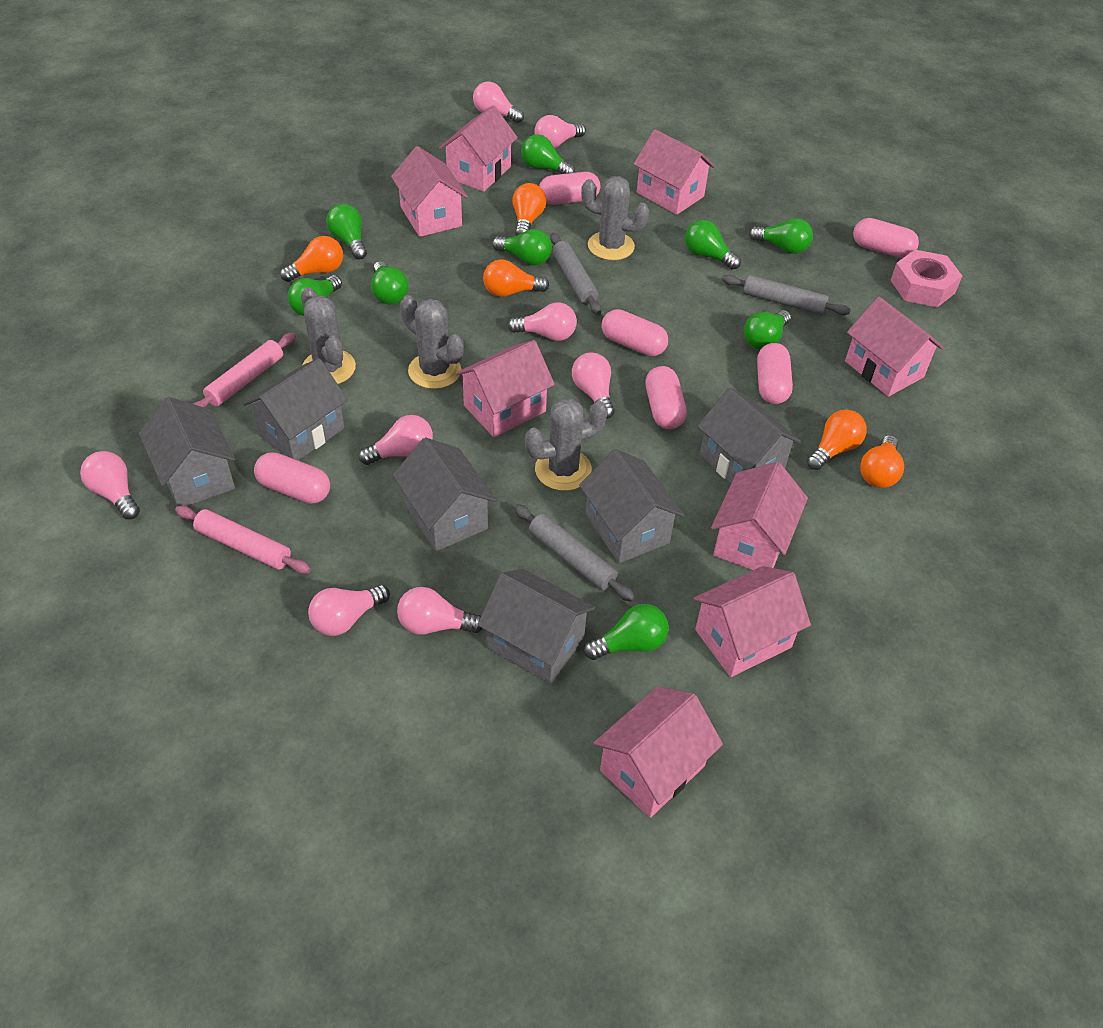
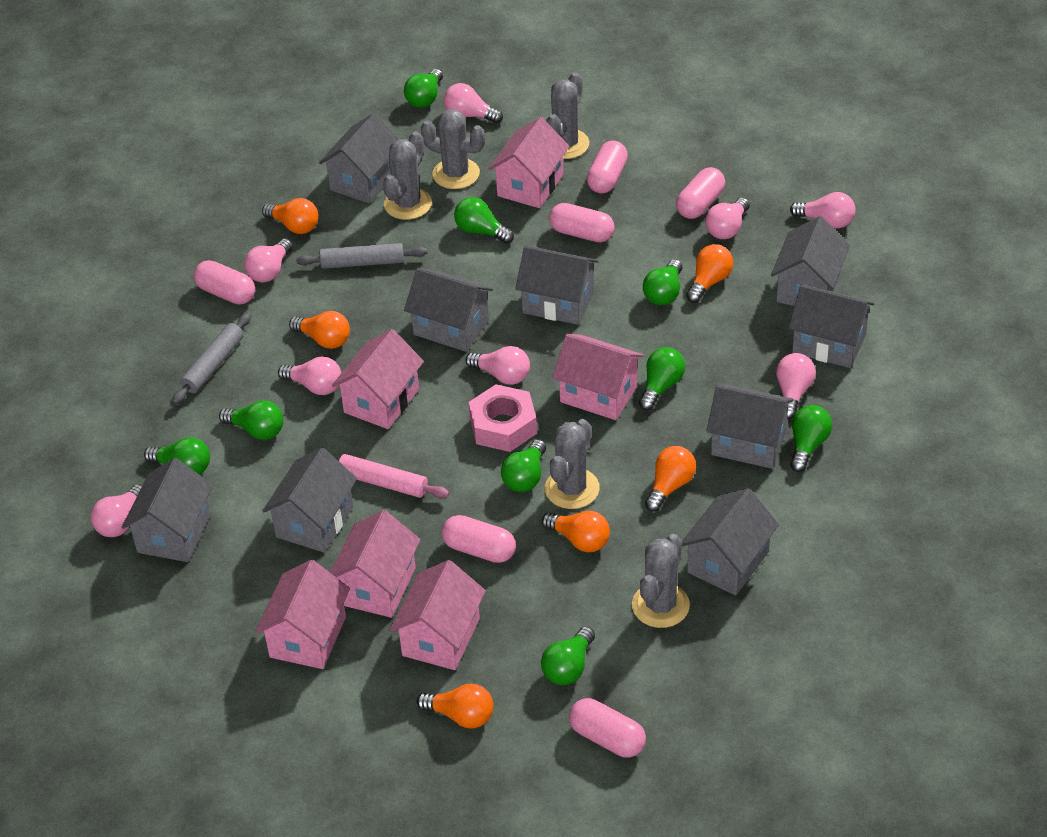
grey cactus: 4 -> 5
grey house: 6 -> 9
grey rolling pin: 3 -> 2
orange light bulb: 5 -> 6
pink house: 8 -> 6
pink rolling pin: 2 -> 1

